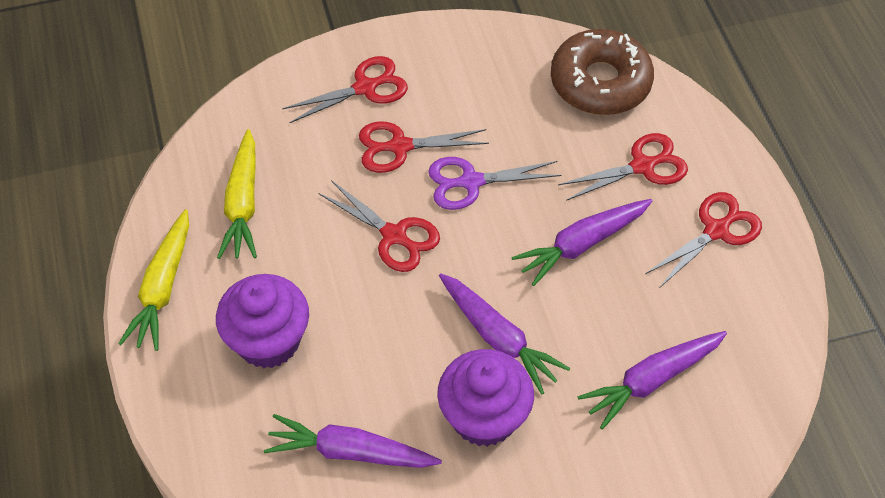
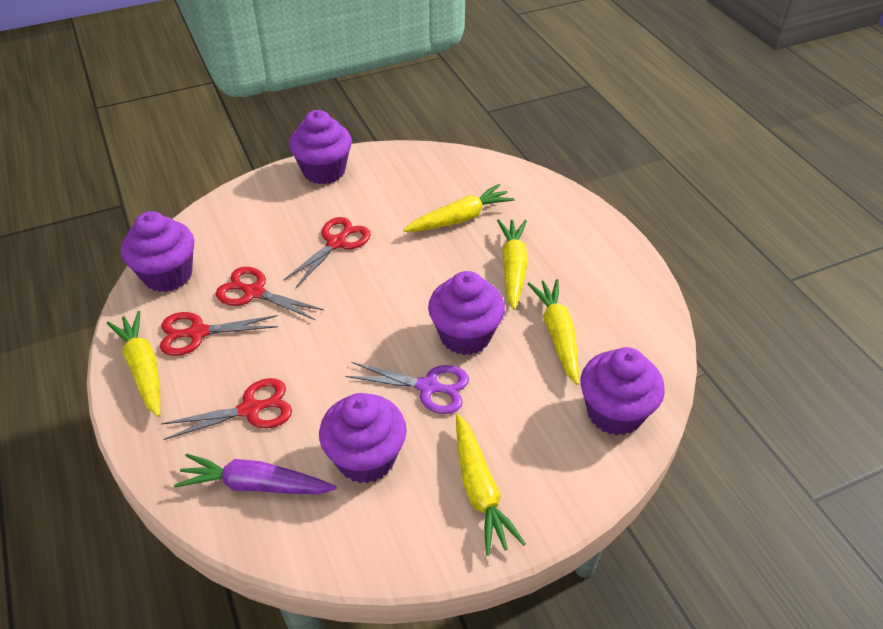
brown donut: 1 -> 0
purple carrot: 4 -> 1
purple cupcake: 2 -> 5
red scissors: 5 -> 4
yellow carrot: 2 -> 5

